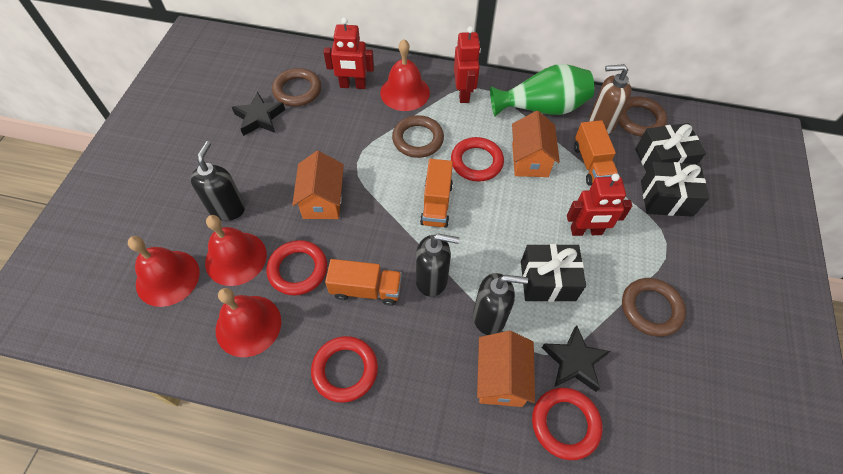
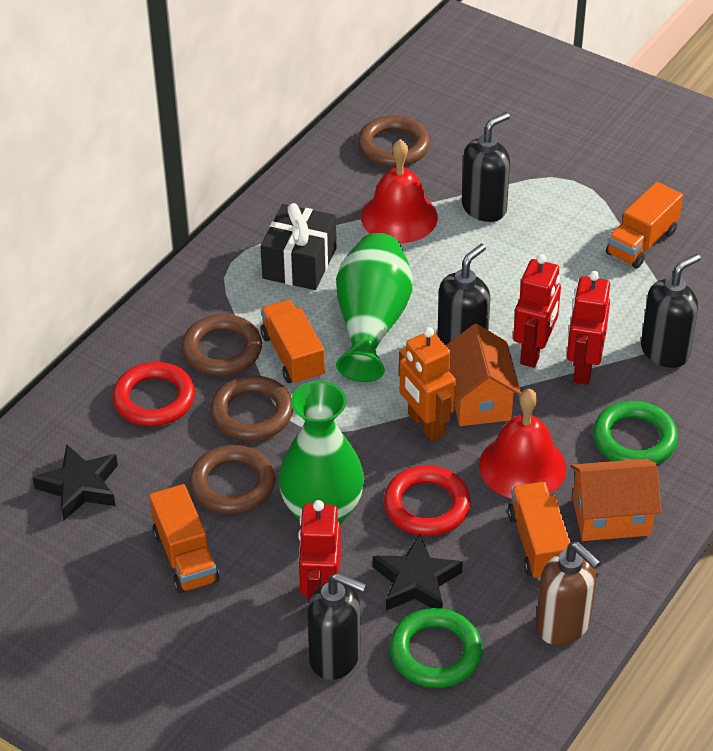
black gift: 3 -> 1
black soap dispenser: 3 -> 4
green ring: 0 -> 2
green vase: 1 -> 2
orange house: 3 -> 2
orange robot: 0 -> 1
orange truck: 3 -> 4
red bell: 4 -> 2
red ring: 4 -> 2

